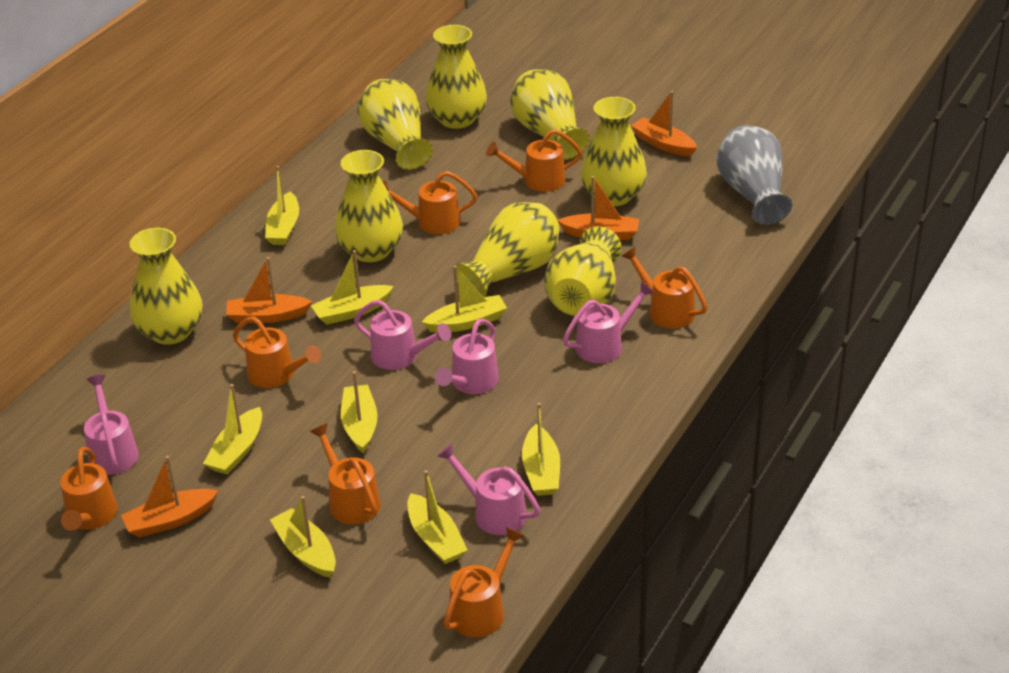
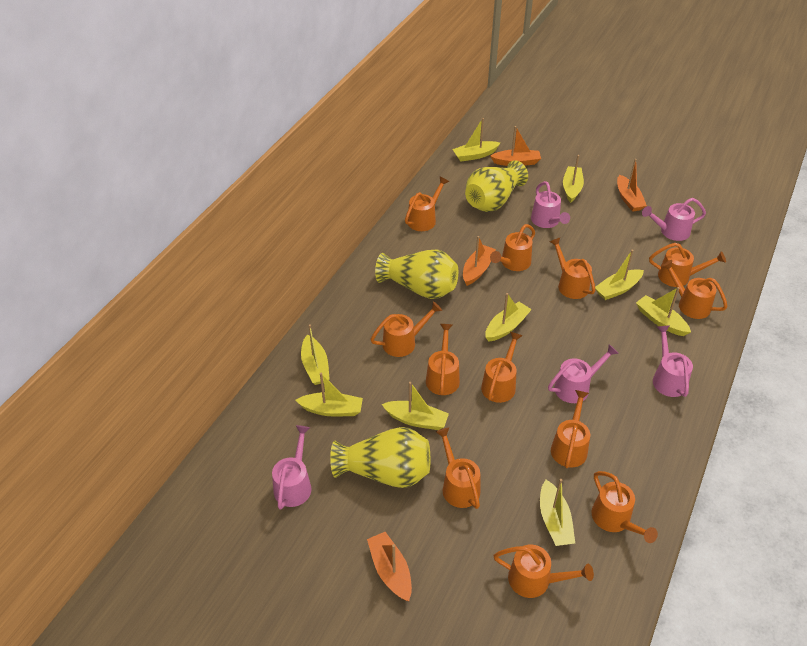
grey vase: 1 -> 0
orange watering can: 7 -> 12
yellow boat: 8 -> 9
yellow vase: 8 -> 3

